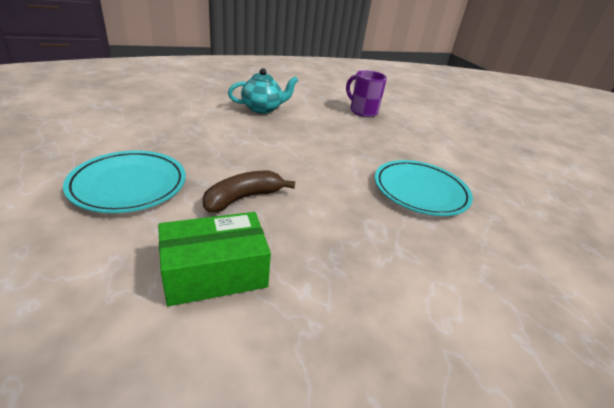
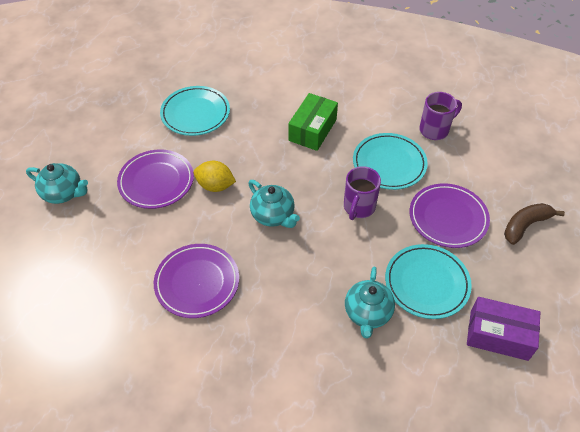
purple box: 0 -> 1
purple mug: 1 -> 2
purple plate: 0 -> 3
turquoise plate: 2 -> 3
turquoise teapot: 1 -> 3
yellow lemon: 0 -> 1

